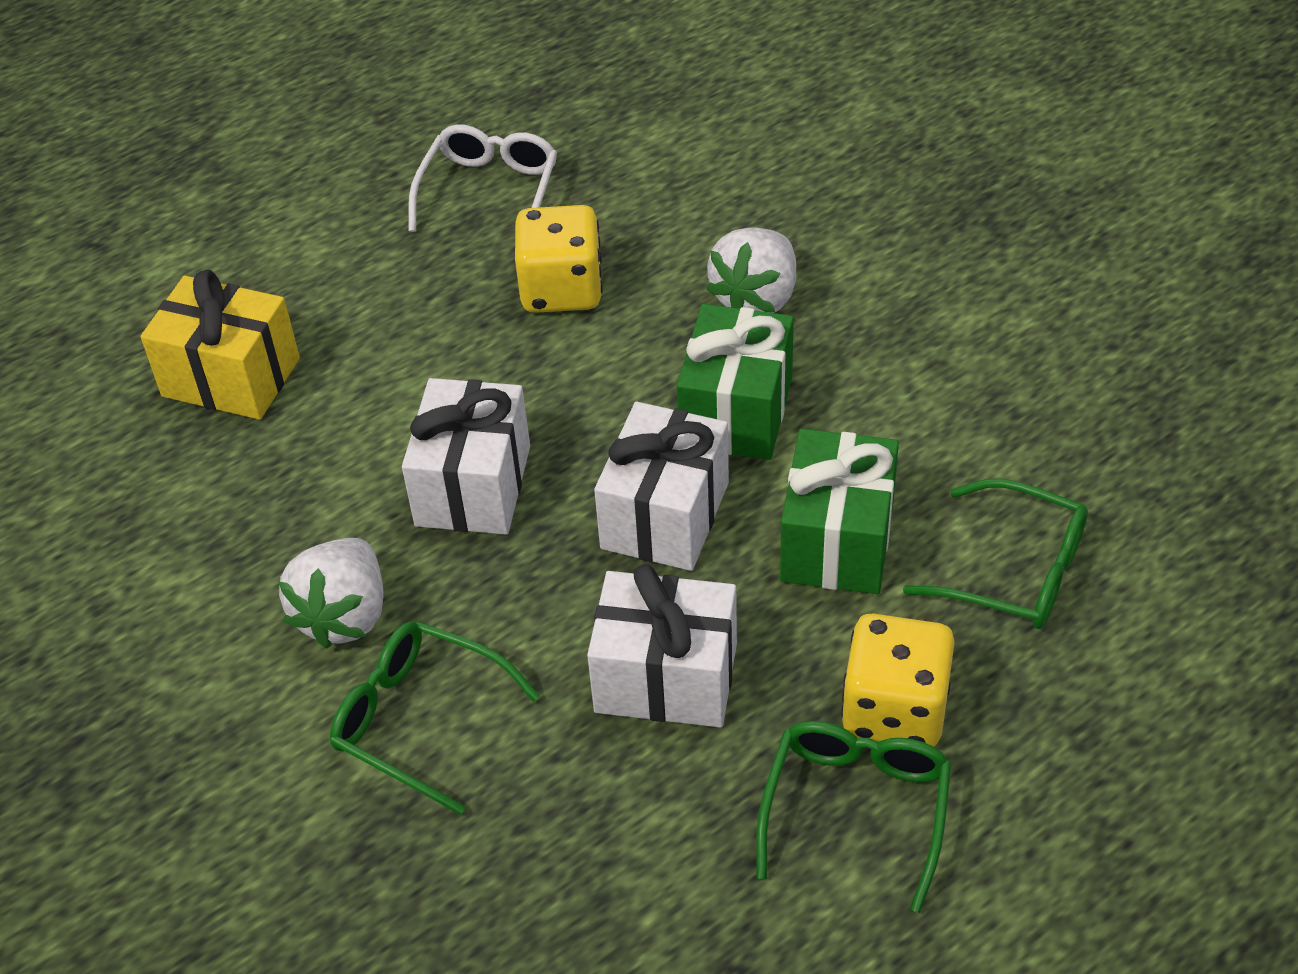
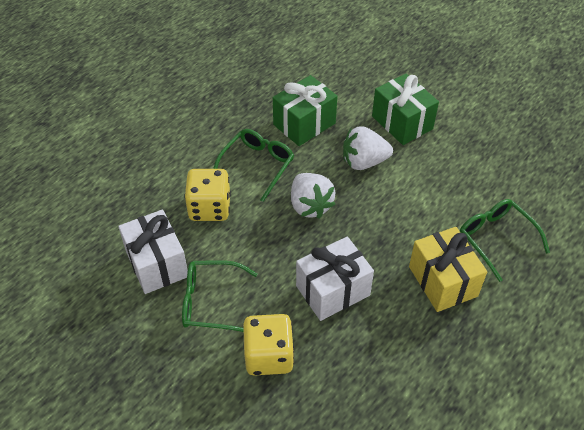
white gift: 3 -> 2
white glasses: 1 -> 0

